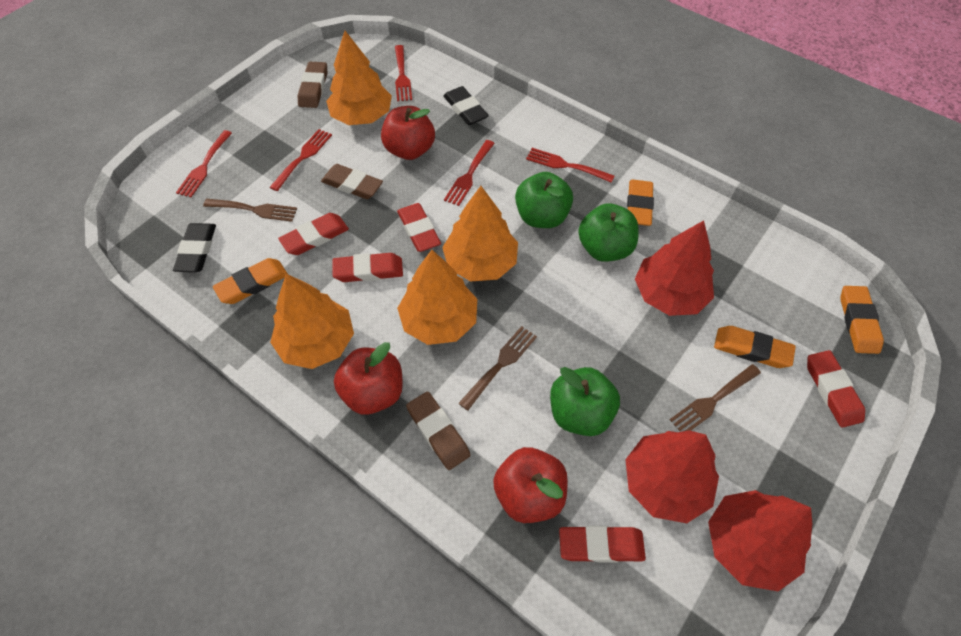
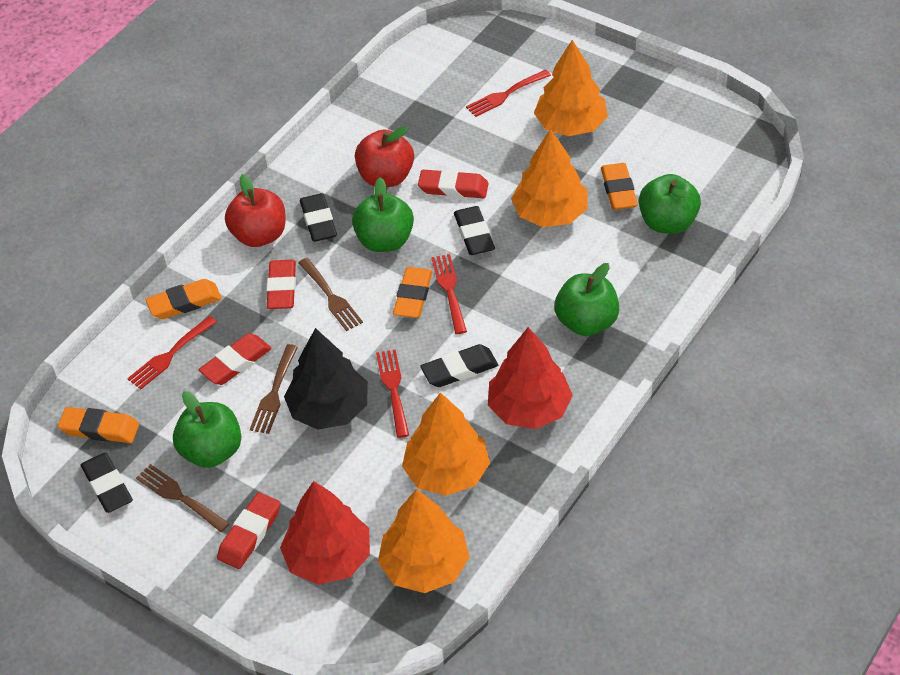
black eraser: 2 -> 4
black tree: 0 -> 1
brown eraser: 3 -> 0
green apple: 3 -> 4
red apple: 3 -> 2
red eraser: 5 -> 4
red fork: 5 -> 4
red tree: 3 -> 2

